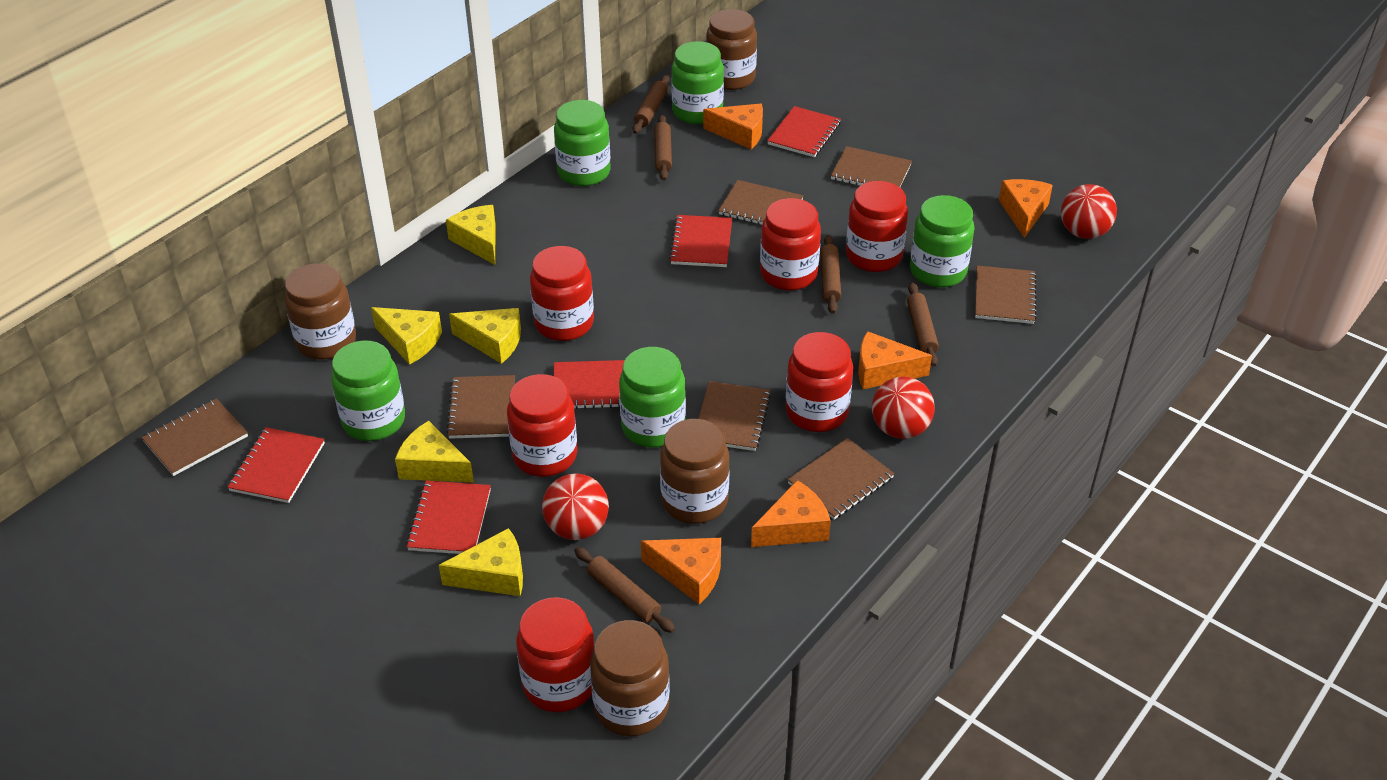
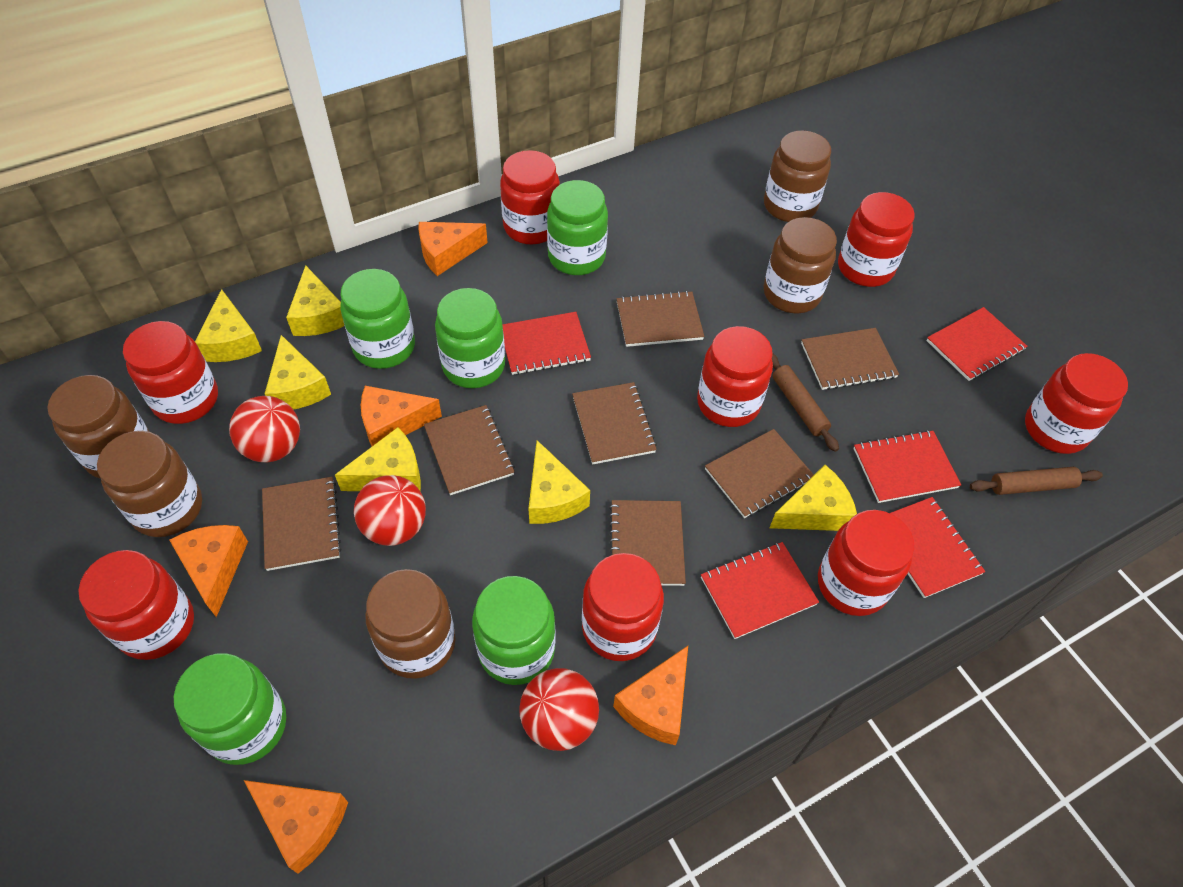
brown jar: 4 -> 5
brown rolling pin: 5 -> 2
red jar: 6 -> 8
yellow cheese: 5 -> 6

